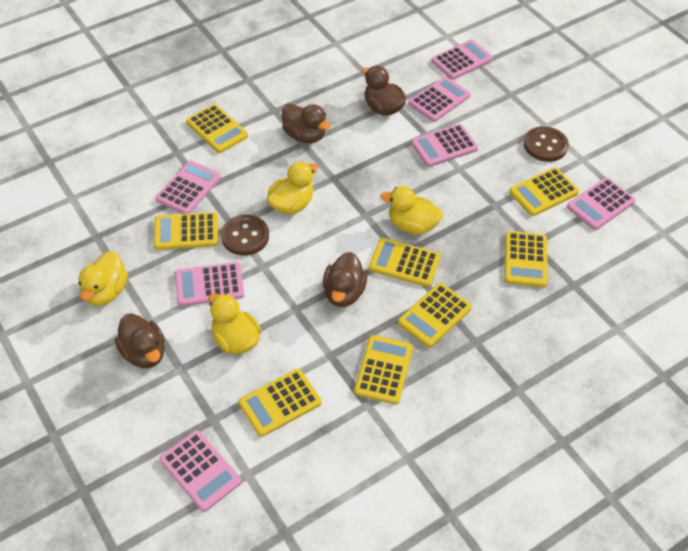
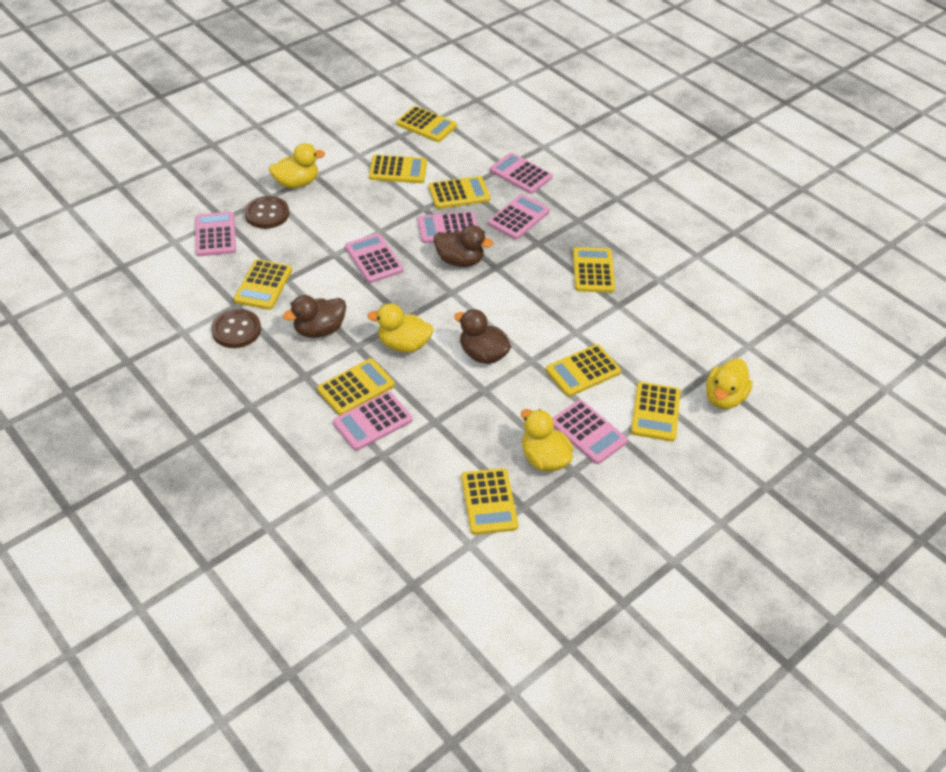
brown duck: 4 -> 3
yellow calculator: 8 -> 9

